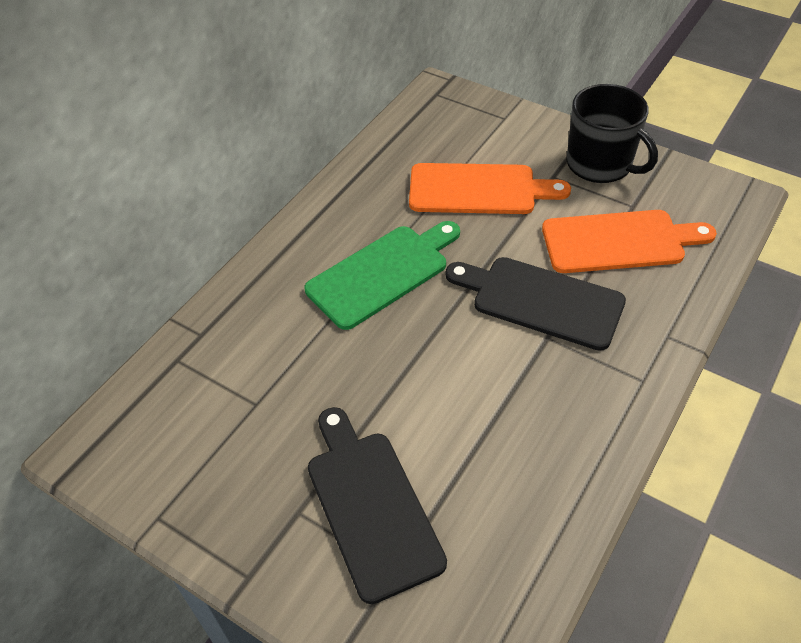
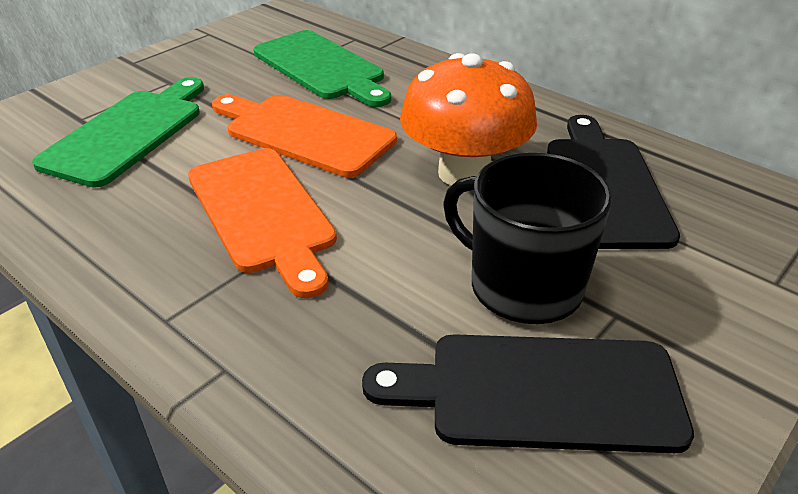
green cutting board: 1 -> 2
orange mushroom: 0 -> 1

